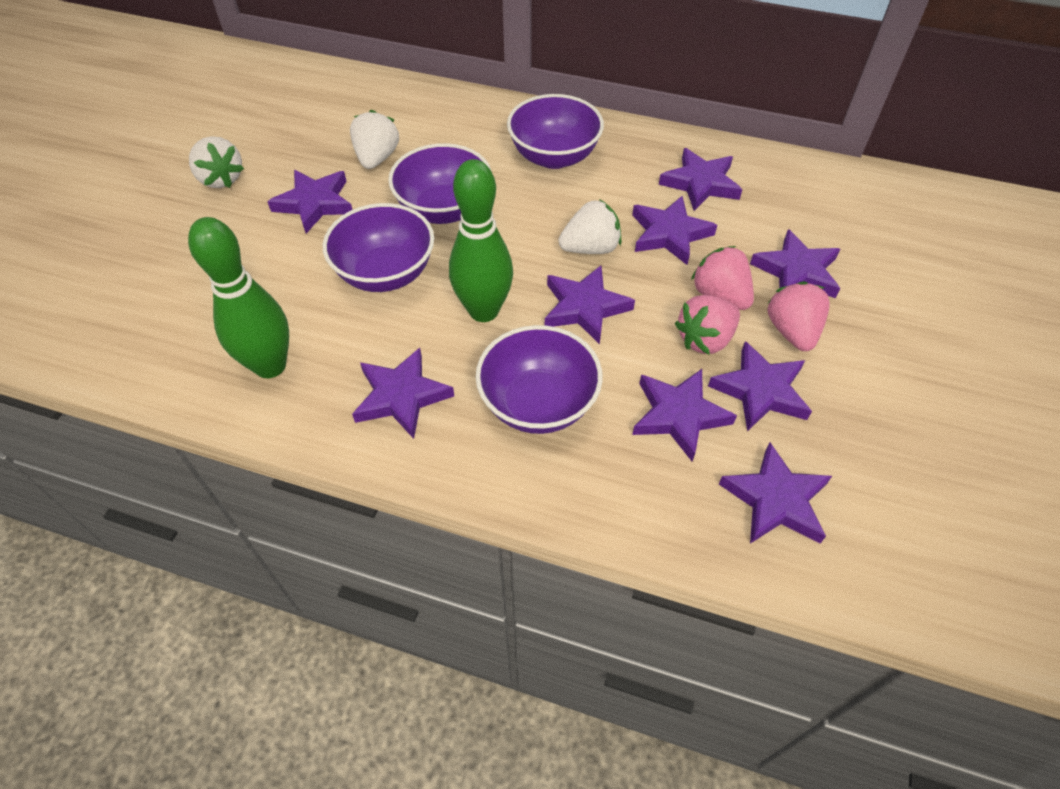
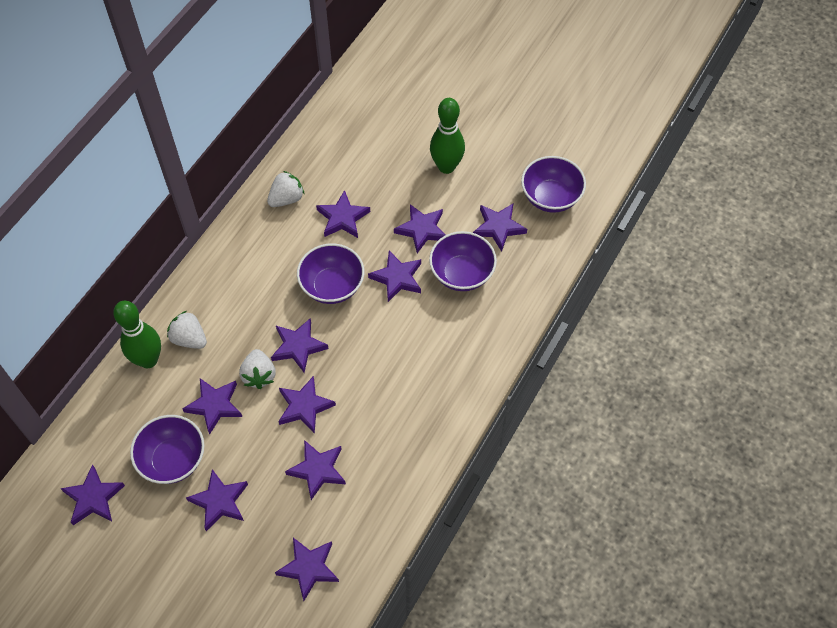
pink strawberry: 3 -> 0
purple star: 9 -> 11

